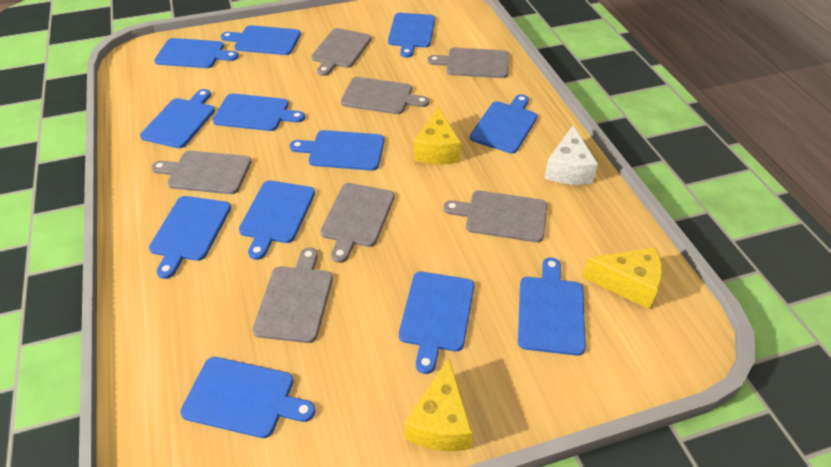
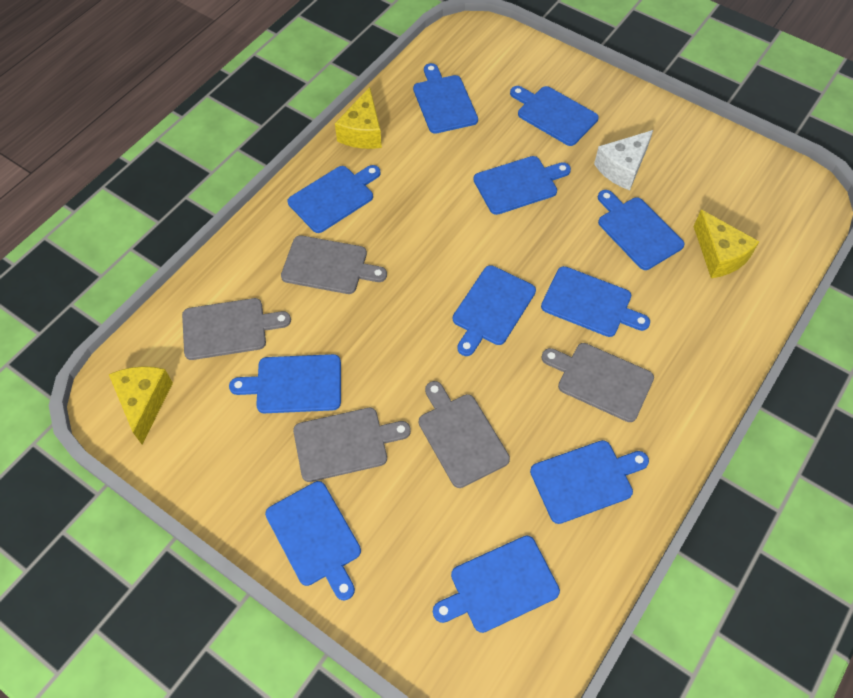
blue cutting board: 12 -> 11
grey cutting board: 7 -> 5

